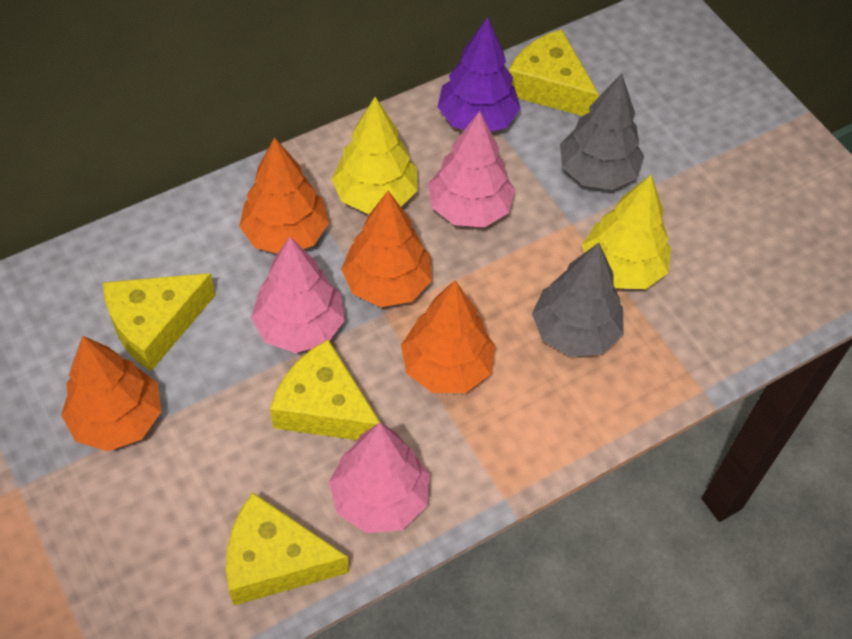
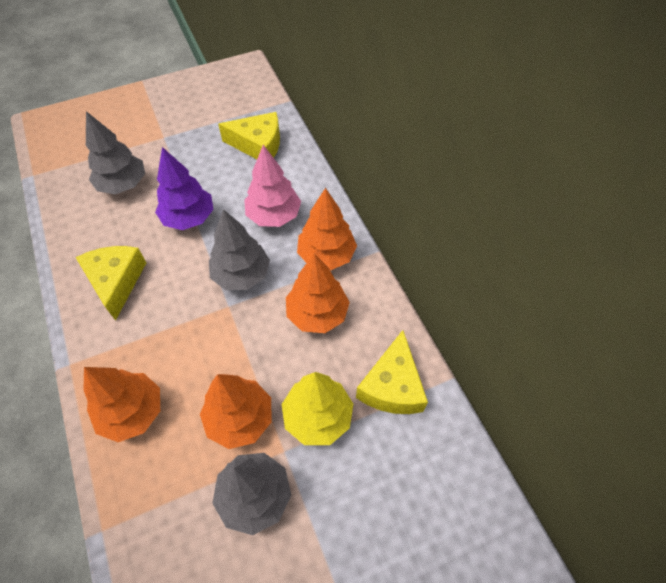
grey tree: 2 -> 3
pink tree: 3 -> 1
yellow cheese: 4 -> 3
yellow tree: 2 -> 1

